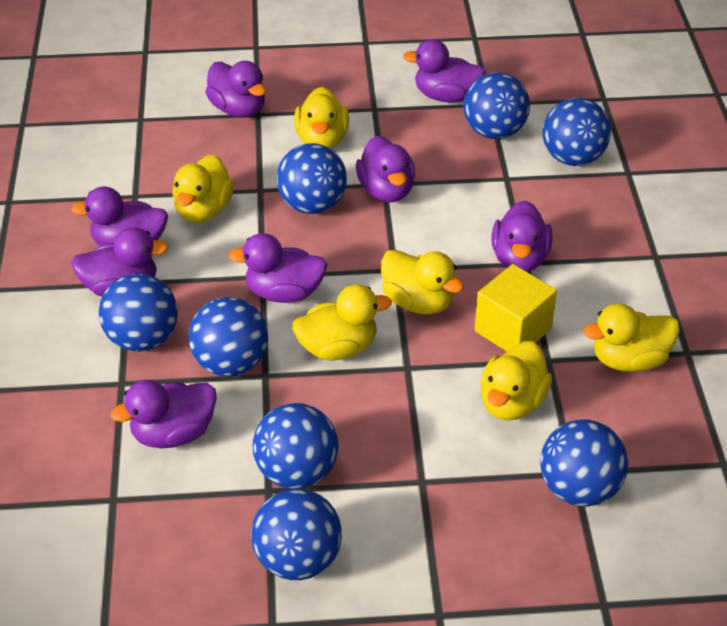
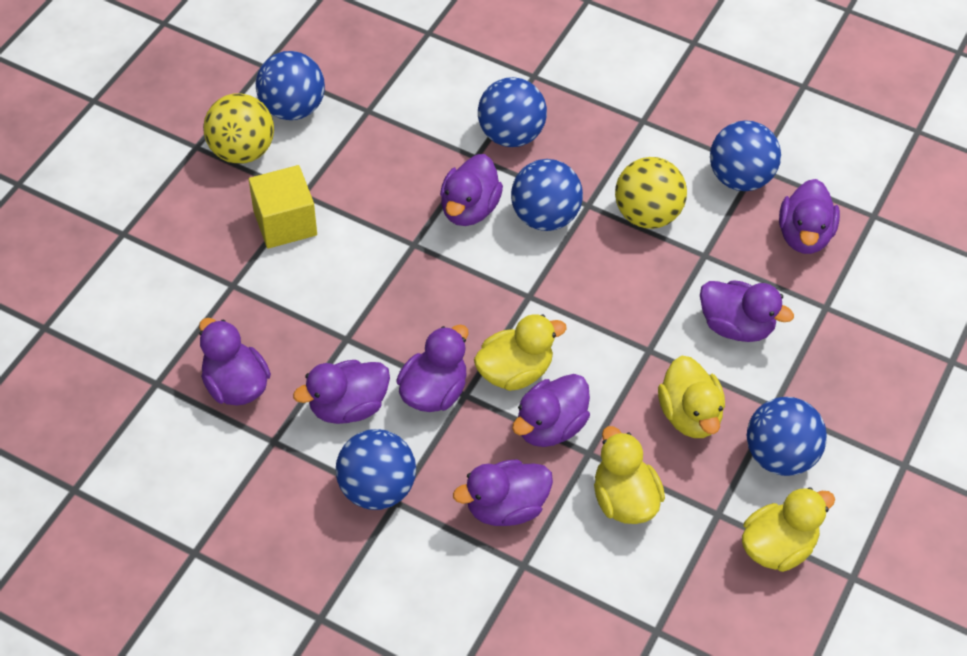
blue ball: 8 -> 6
yellow ball: 0 -> 2
yellow duck: 6 -> 4

